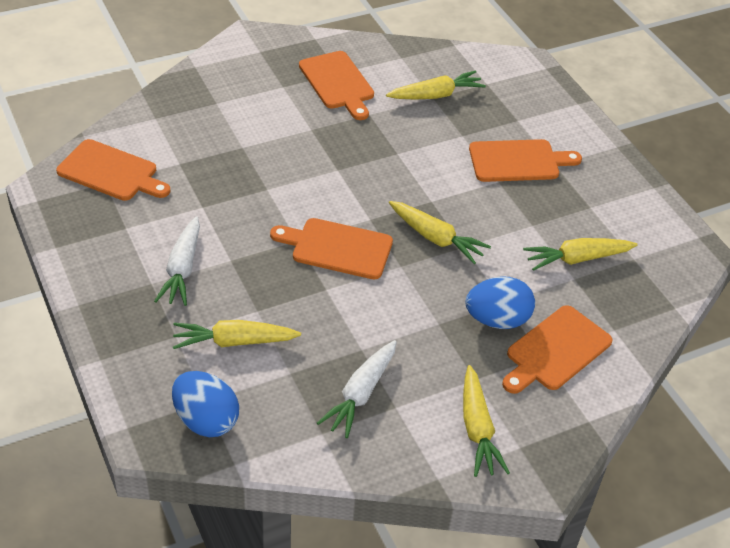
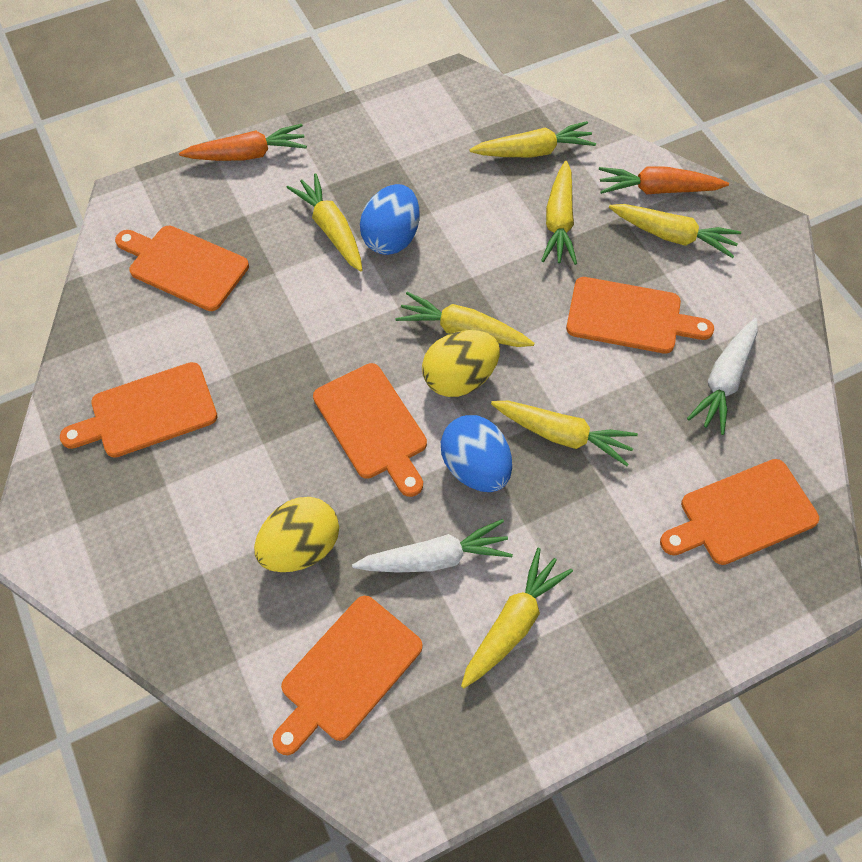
orange carrot: 0 -> 2
orange cutting board: 5 -> 6
yellow carrot: 5 -> 7
yellow egg: 0 -> 2

